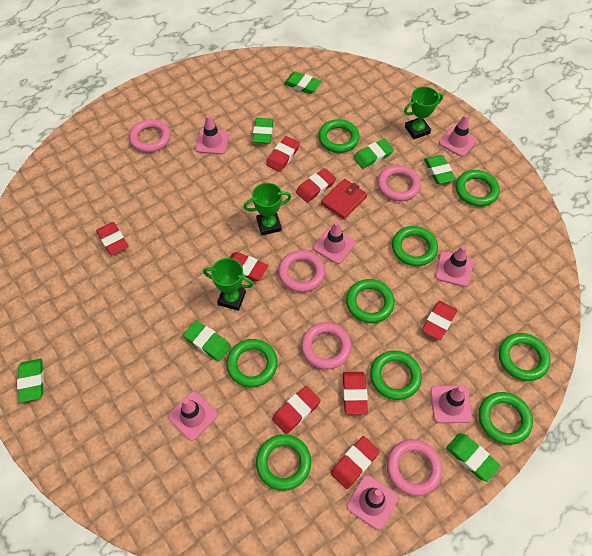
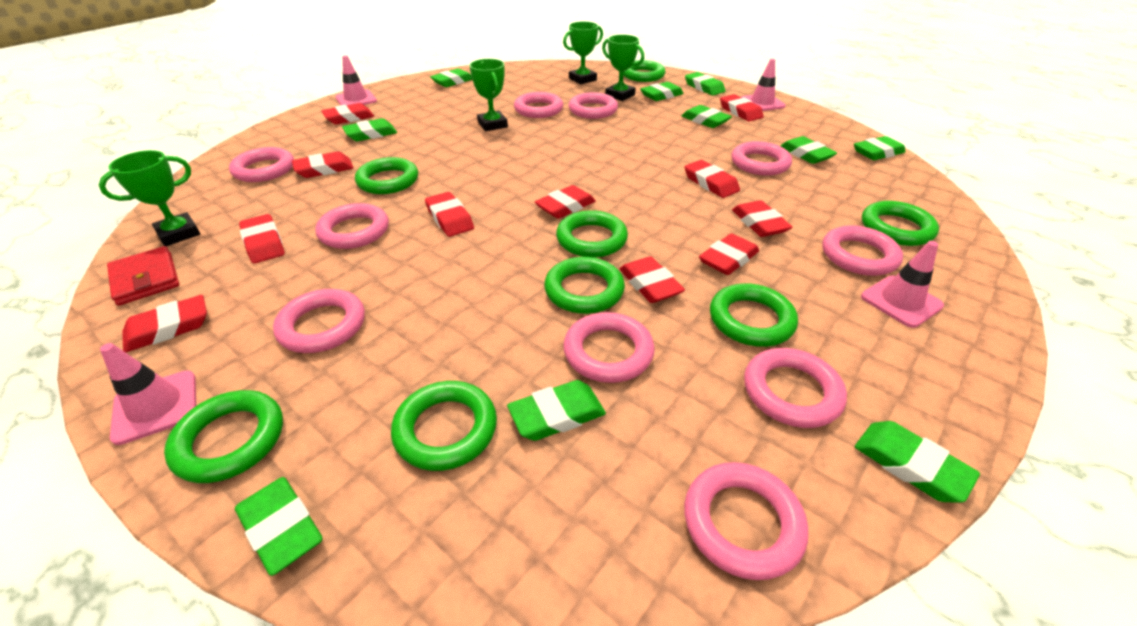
green eraser: 7 -> 10
green ring: 9 -> 8
green trophy: 3 -> 4
pink ring: 5 -> 10
pink traffic cone: 7 -> 4
red eraser: 8 -> 11

